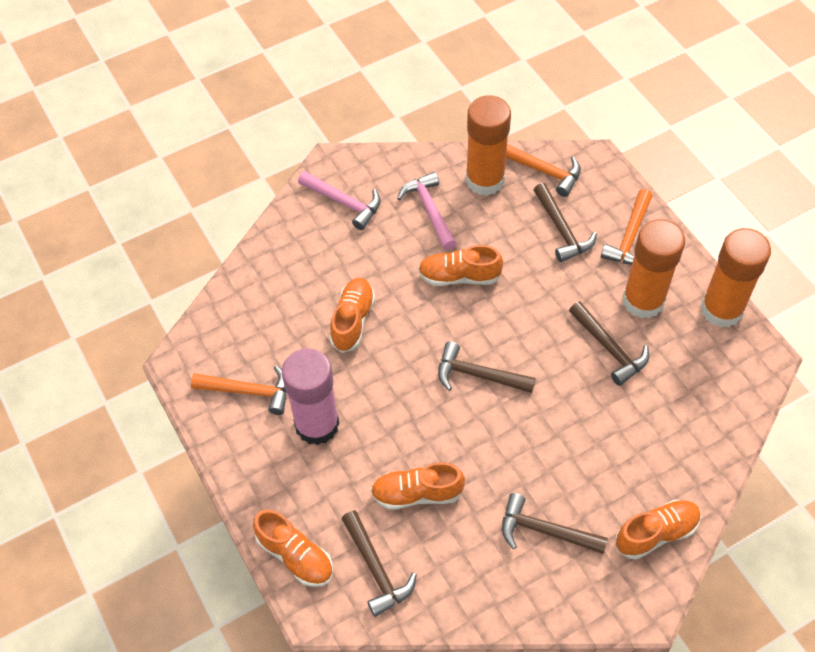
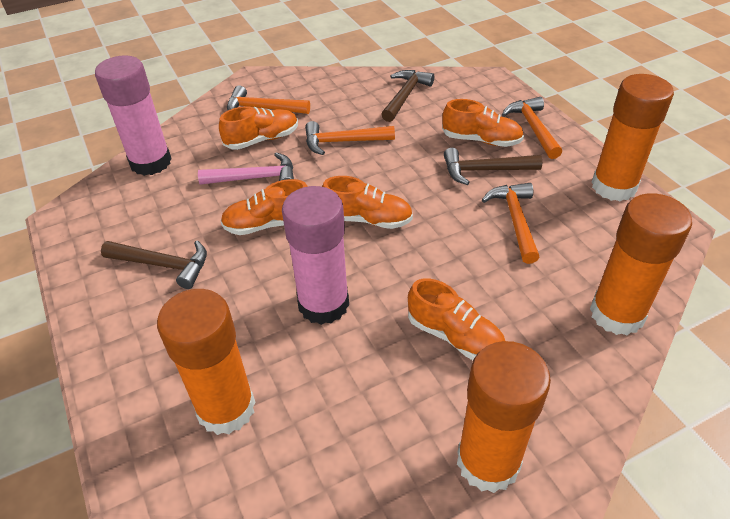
brown hammer: 5 -> 3
orange glue stick: 3 -> 4
orange hammer: 3 -> 4
pink glue stick: 1 -> 2
pink hammer: 2 -> 1

